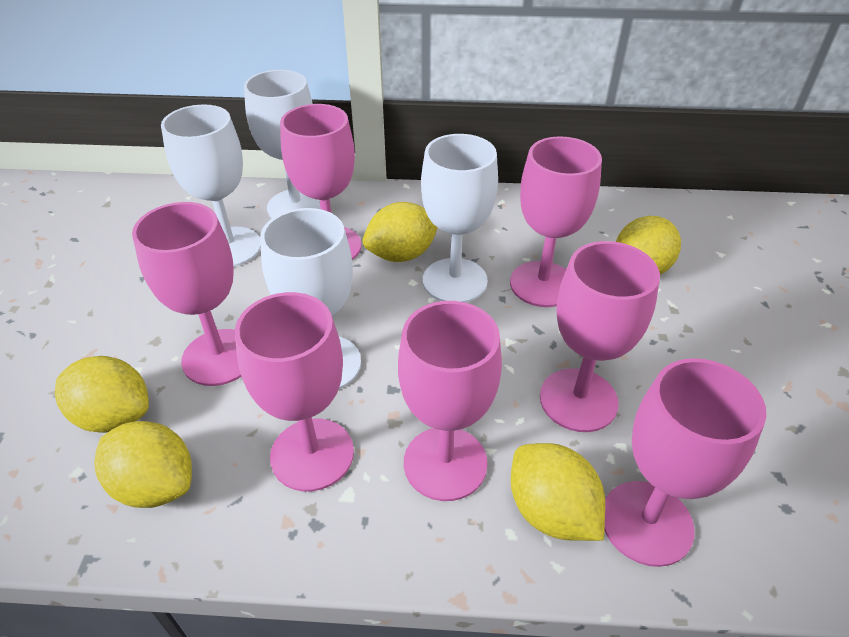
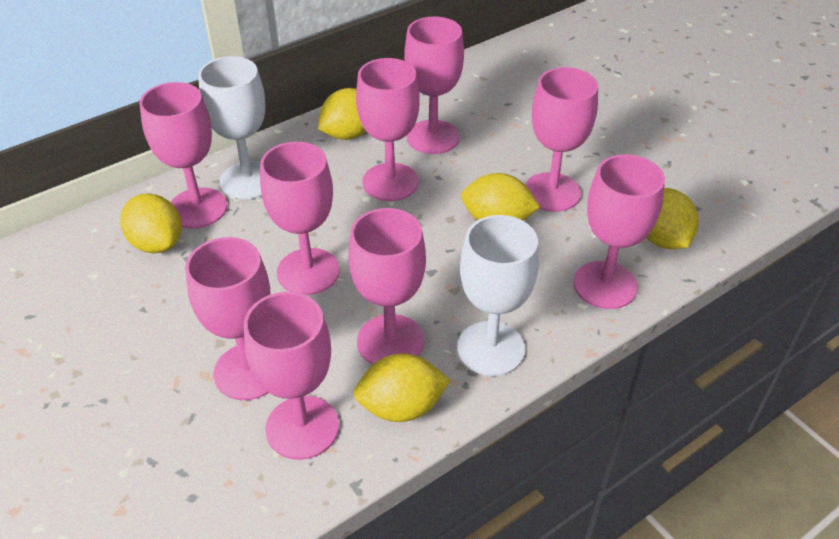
pink goblet: 7 -> 9
white goblet: 4 -> 2

